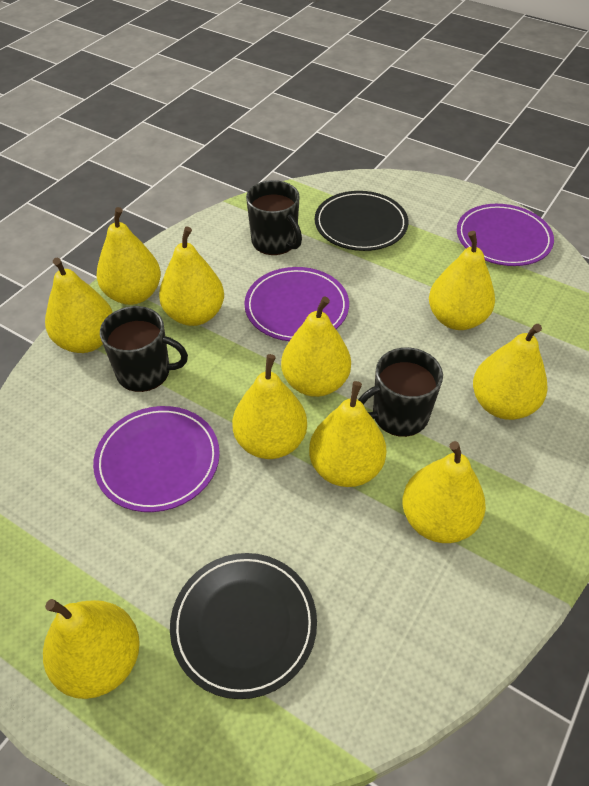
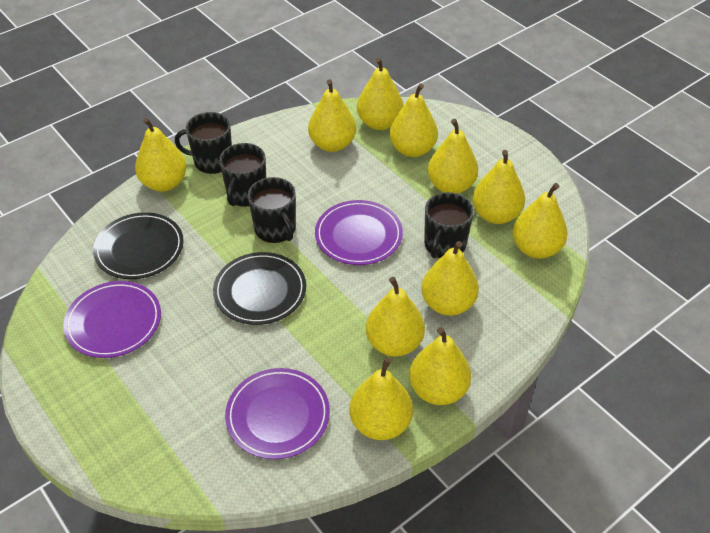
black mug: 3 -> 4
yellow pear: 10 -> 11

